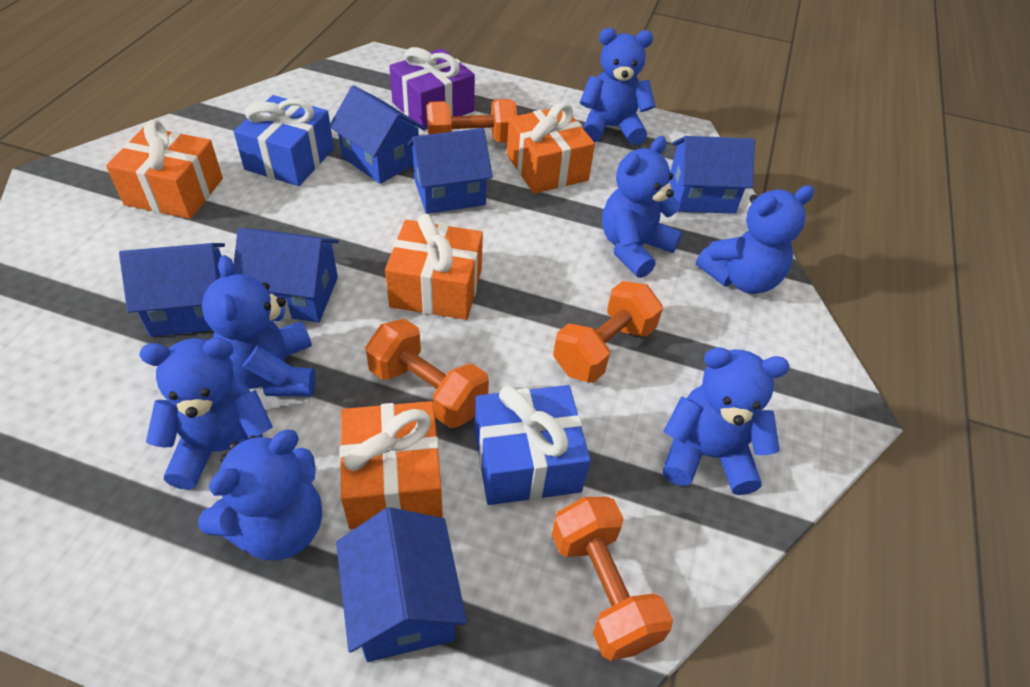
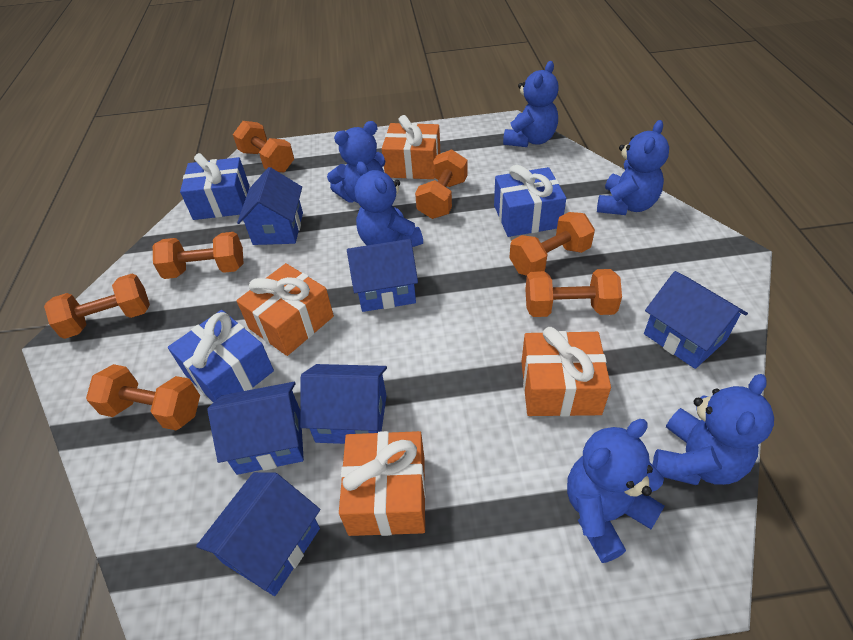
blue gift: 2 -> 3
blue teddy bear: 7 -> 6
orange dumbbell: 4 -> 7
purple gift: 1 -> 0

